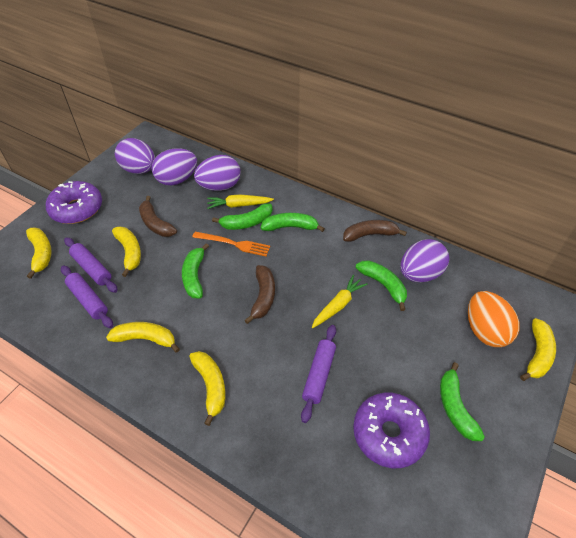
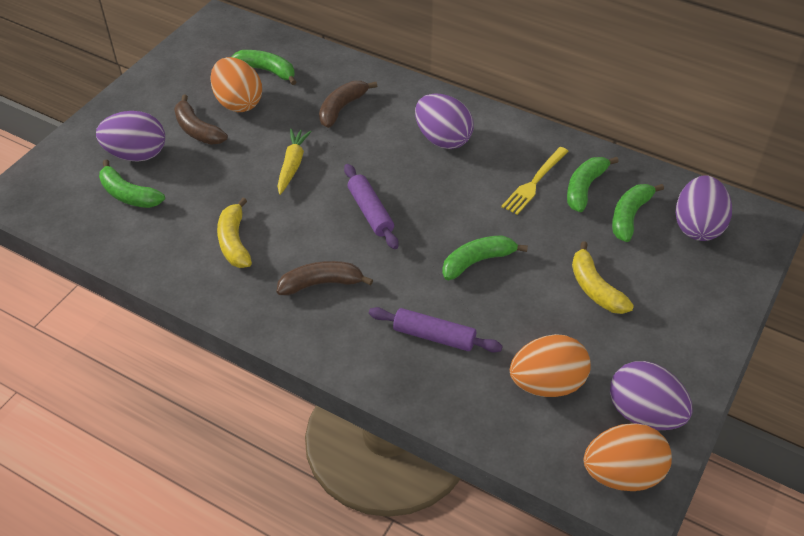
orange egg: 1 -> 3
orange fork: 1 -> 0
purple donut: 2 -> 0
purple rolling pin: 3 -> 2
yellow banana: 5 -> 2
yellow carrot: 2 -> 1
yellow fork: 0 -> 1

